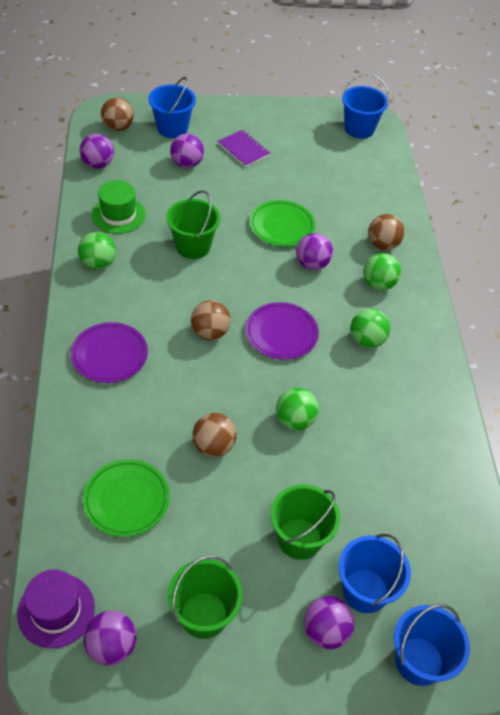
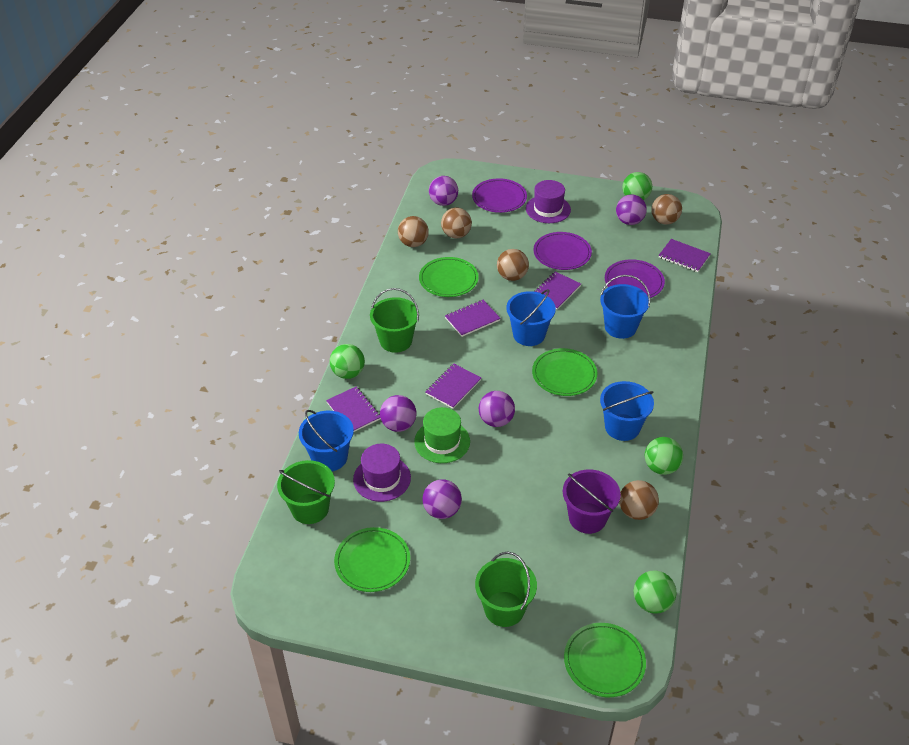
brown ball: 4 -> 5
green plate: 2 -> 4
purple bucket: 0 -> 1
purple hat: 1 -> 2
purple notebook: 1 -> 5
purple plate: 2 -> 3

